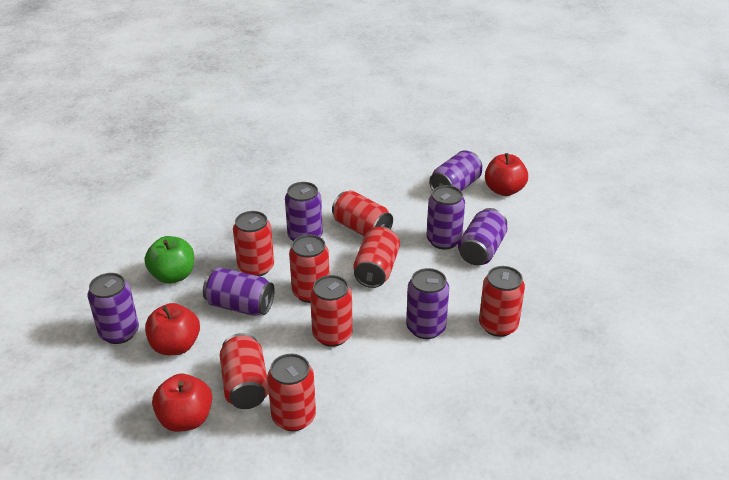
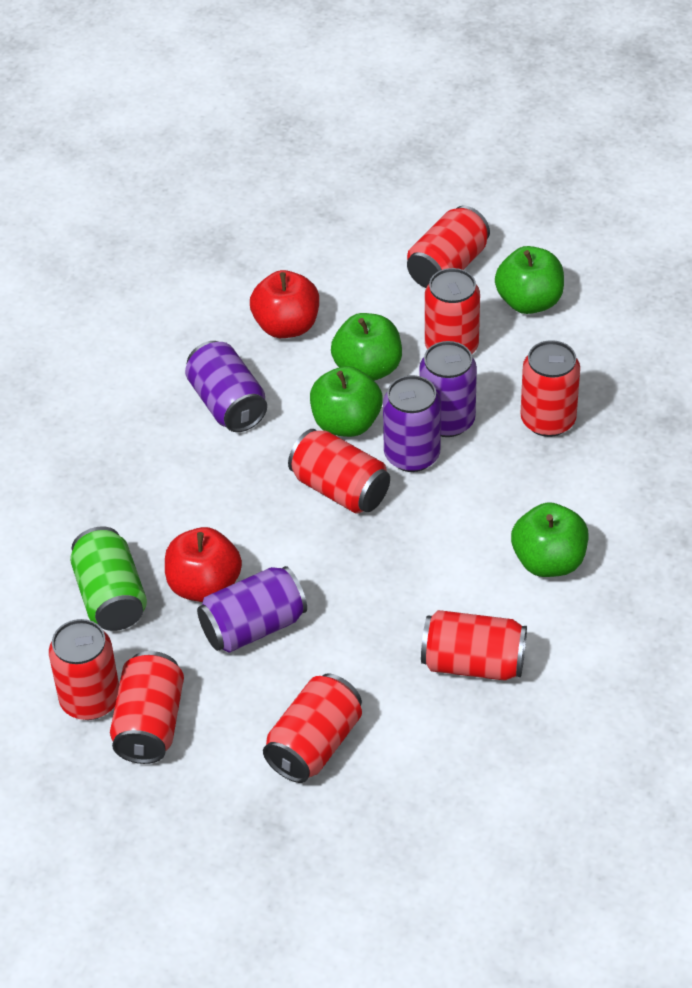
green apple: 1 -> 4
green can: 0 -> 1
purple can: 7 -> 4
red apple: 3 -> 2

